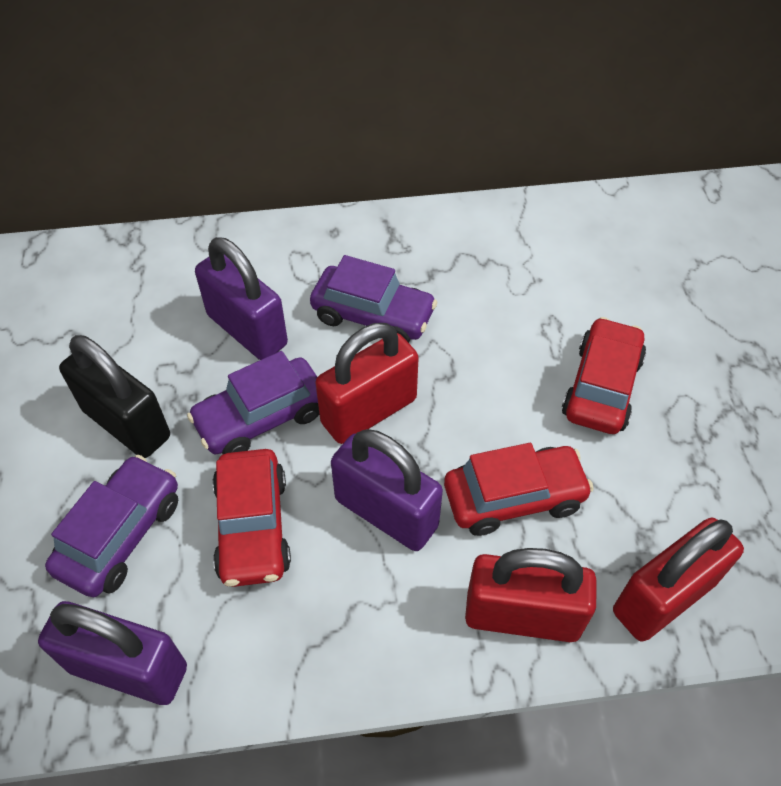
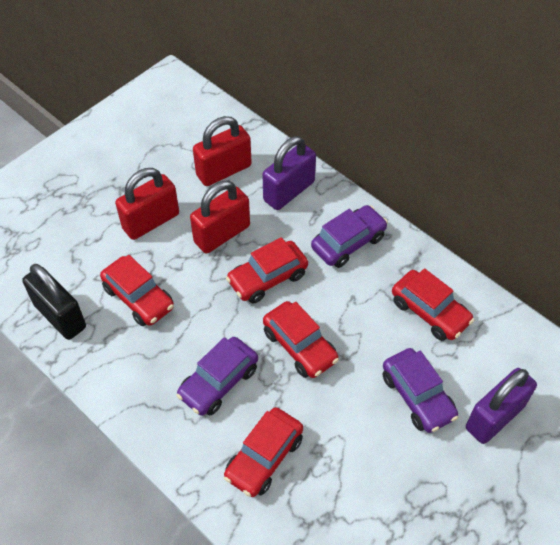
purple padlock: 3 -> 2
red car: 3 -> 5

